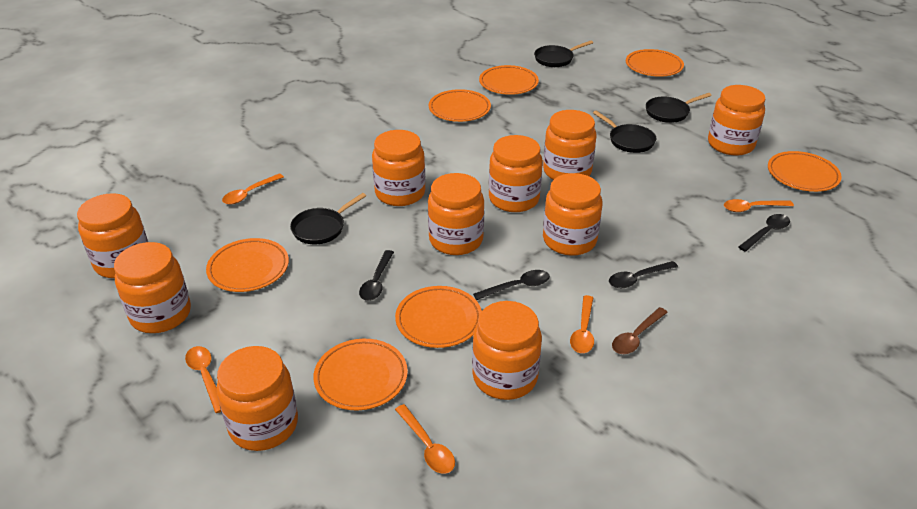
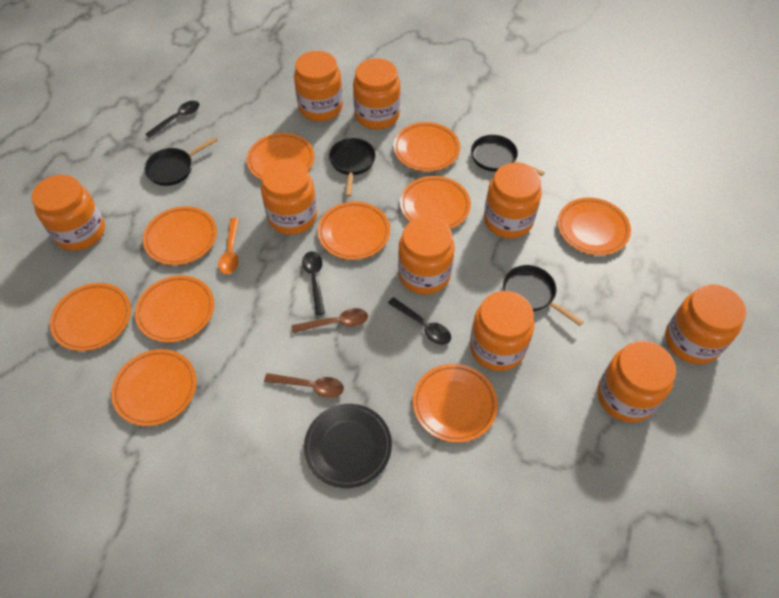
black plate: 0 -> 1
black spoon: 4 -> 3
brown spoon: 1 -> 2
orange jar: 10 -> 9
orange plate: 7 -> 10
orange spoon: 5 -> 1

